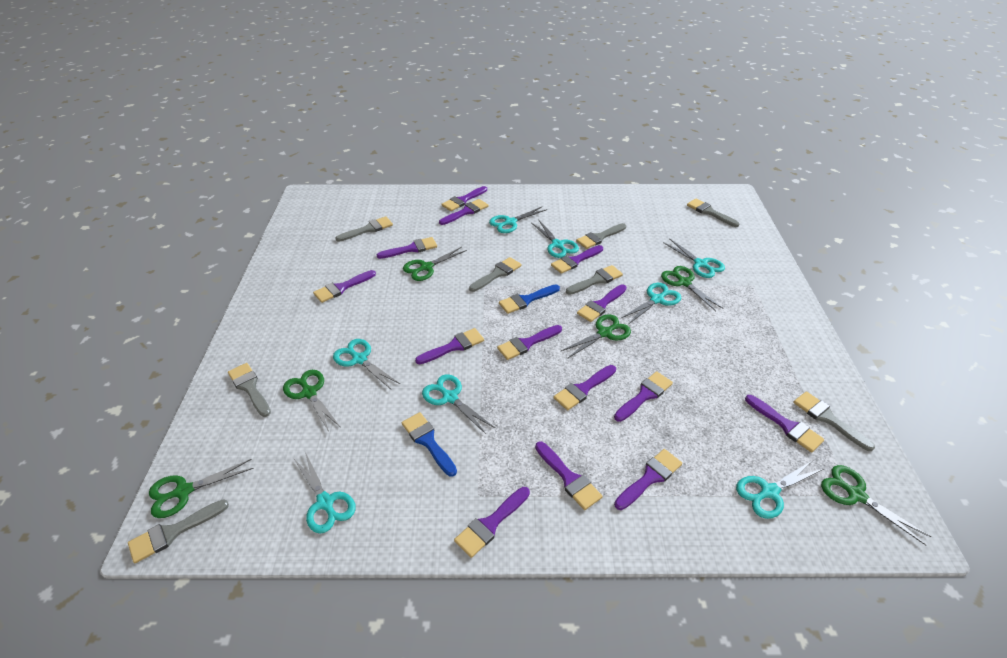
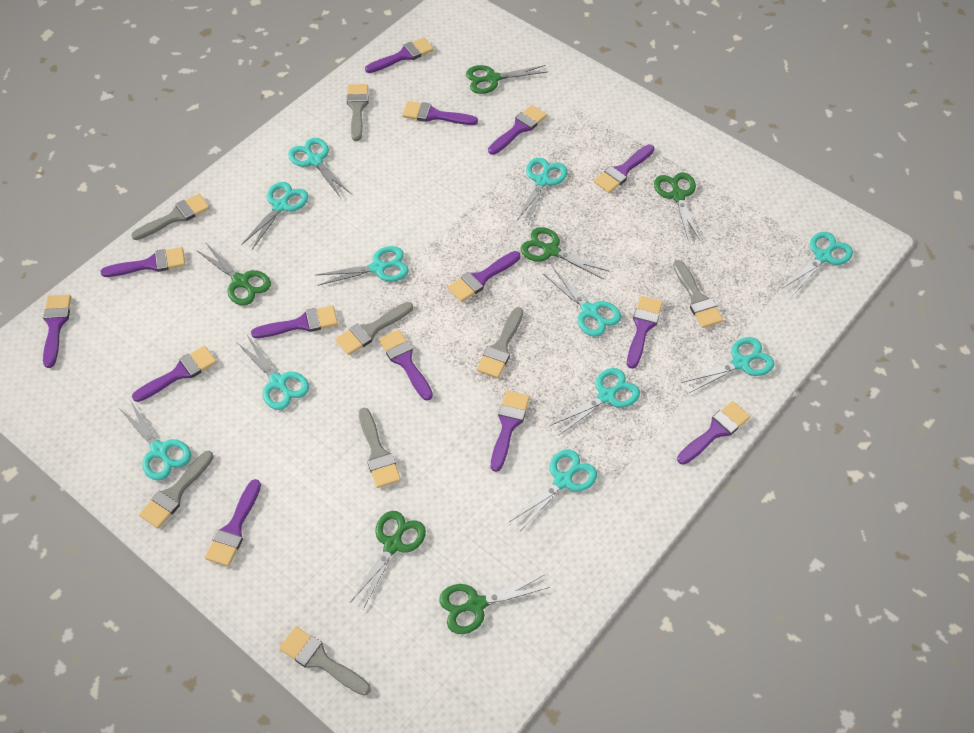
blue brush: 2 -> 0
turquoise scissors: 8 -> 11

